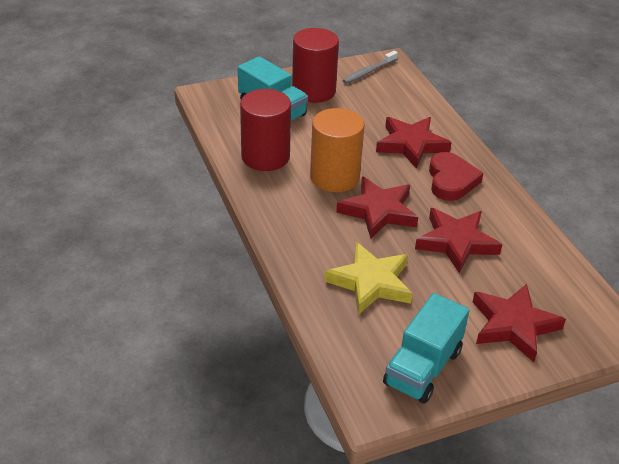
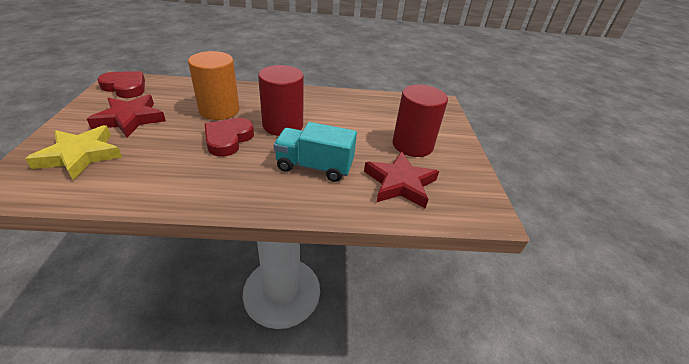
grey toothbrush: 1 -> 0
red heart: 1 -> 2
red star: 4 -> 2
turquoise truck: 2 -> 1

